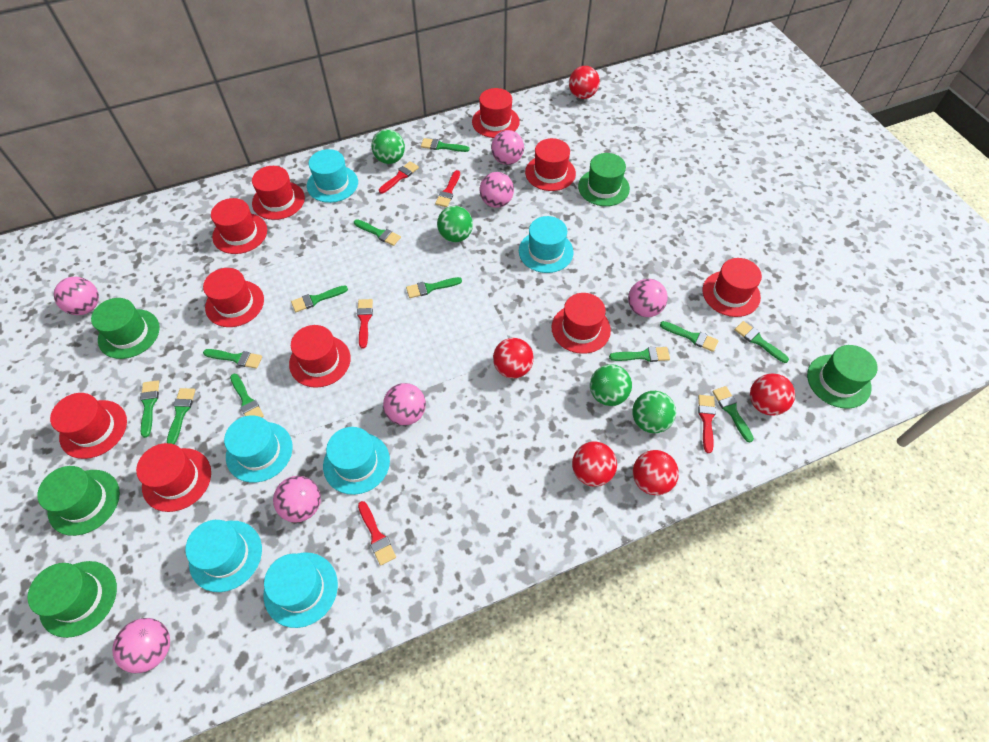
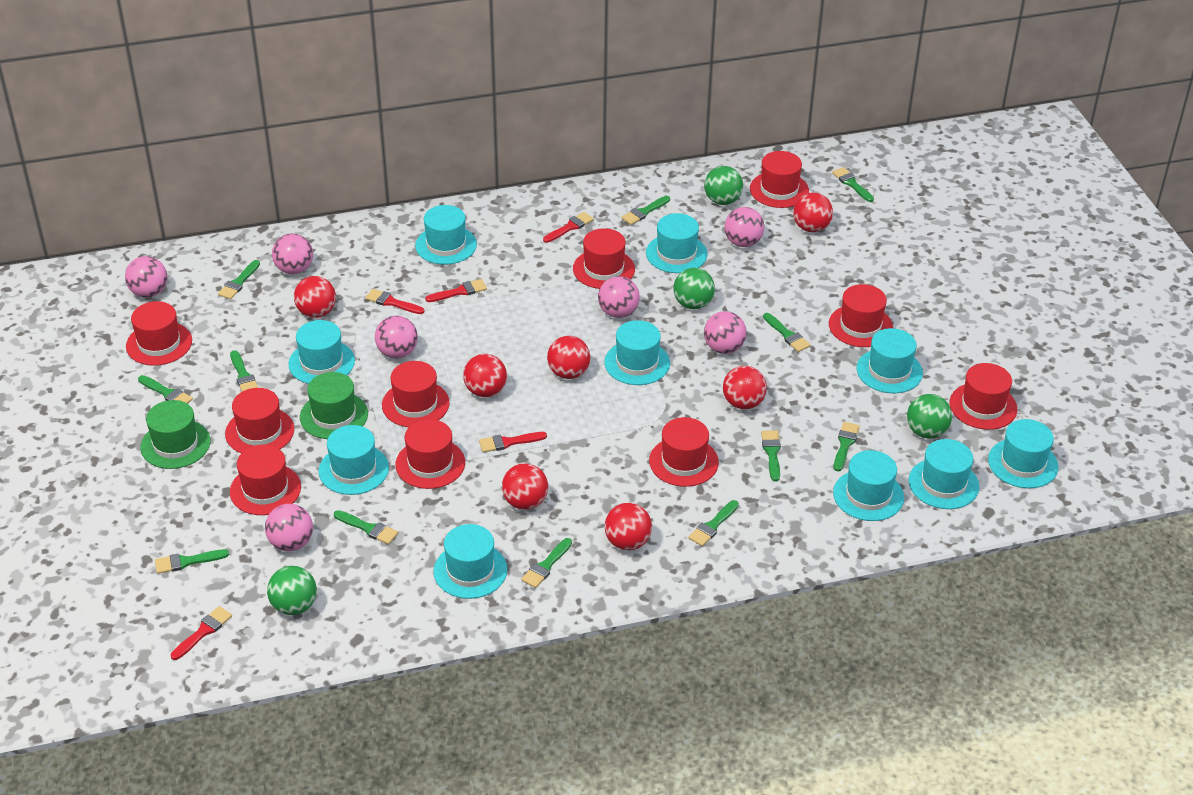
green hat: 5 -> 2
red ball: 5 -> 7
turquoise hat: 6 -> 10

